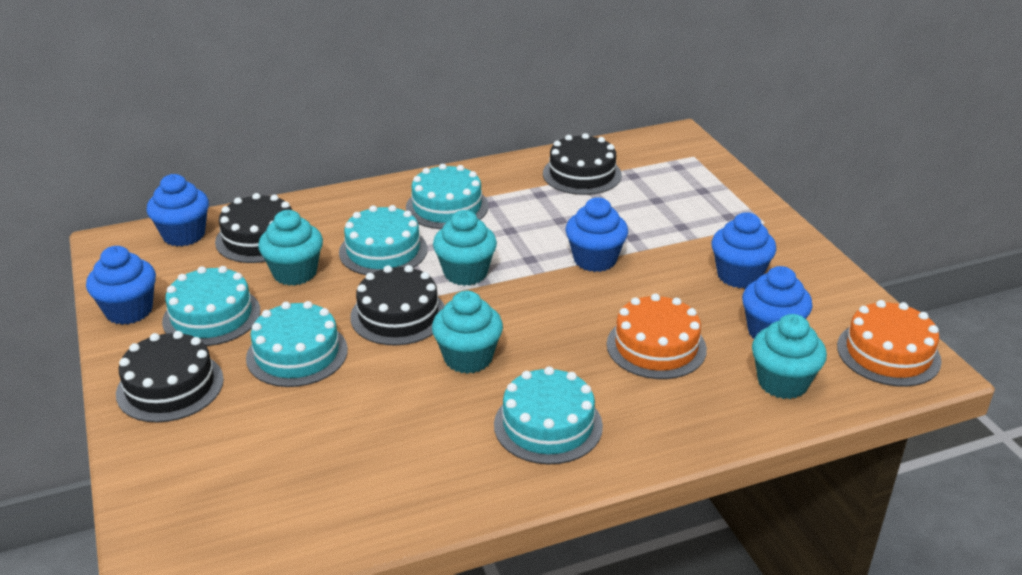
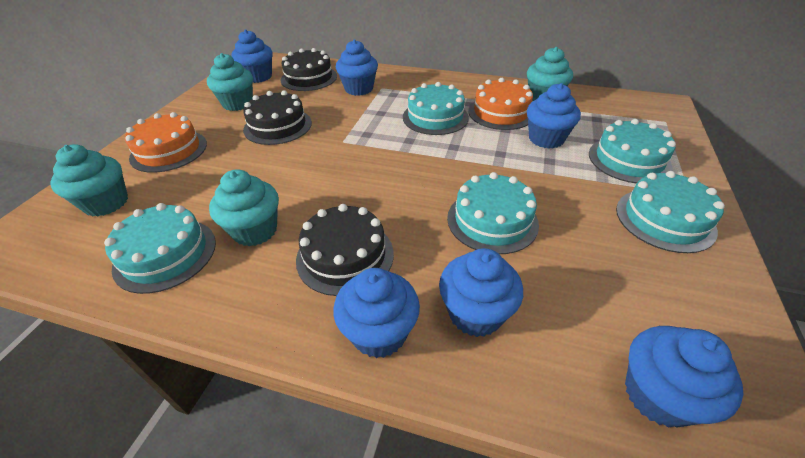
black cake: 4 -> 3
blue cupcake: 5 -> 6

